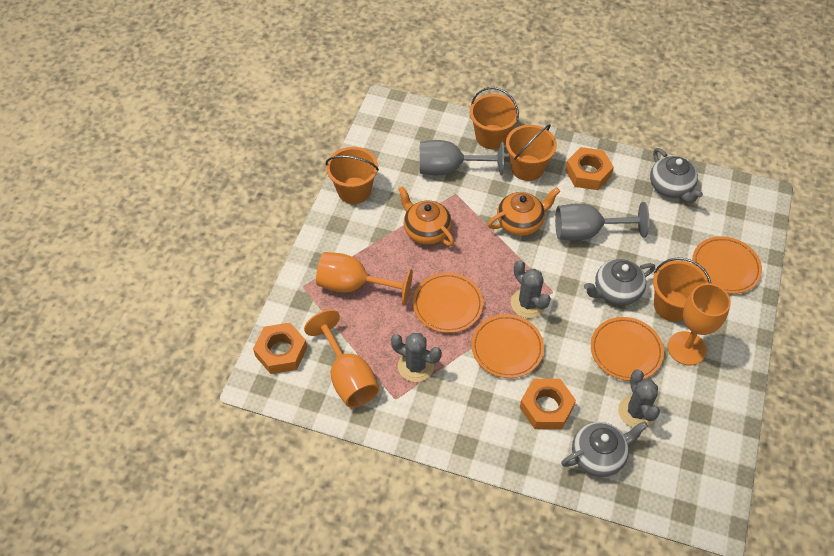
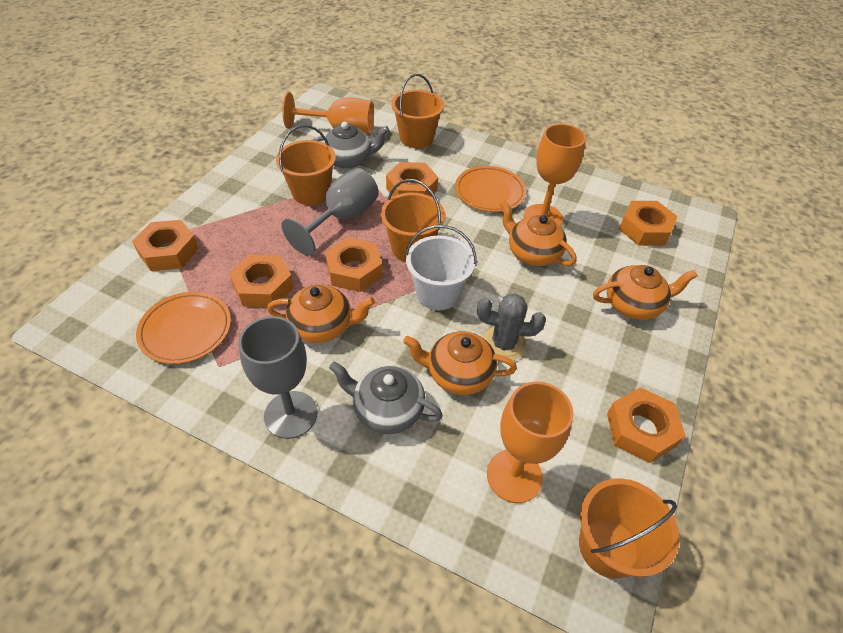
grey cactus: 3 -> 1
grey teapot: 3 -> 2
orange nut: 3 -> 6
orange plate: 4 -> 2
orange teapot: 2 -> 4
white bucket: 0 -> 1

